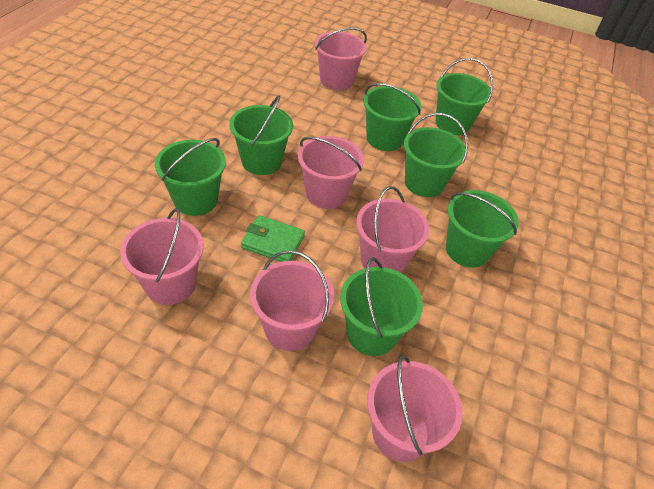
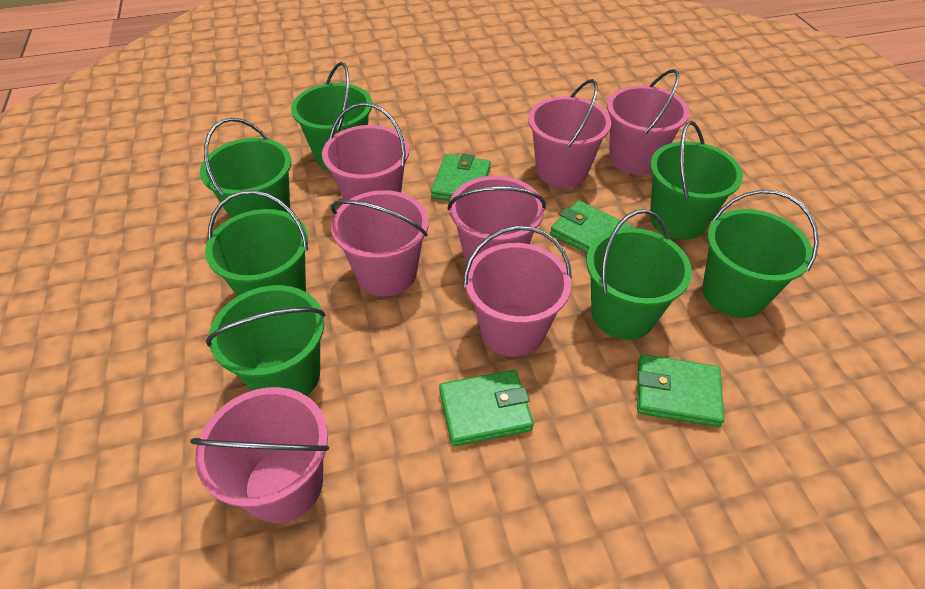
green wallet: 1 -> 4
pink bucket: 6 -> 7

